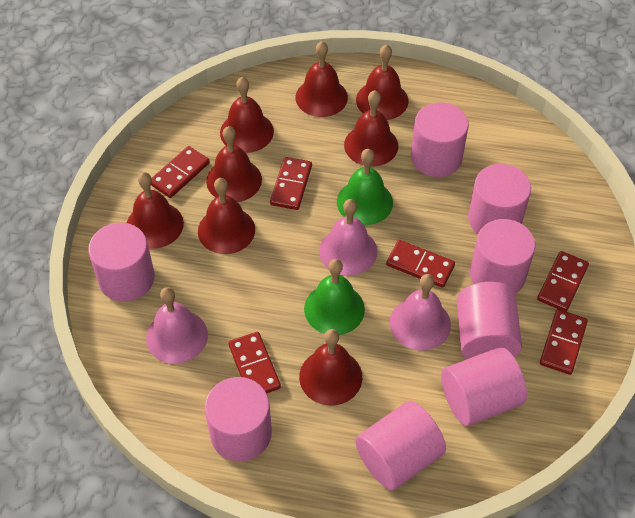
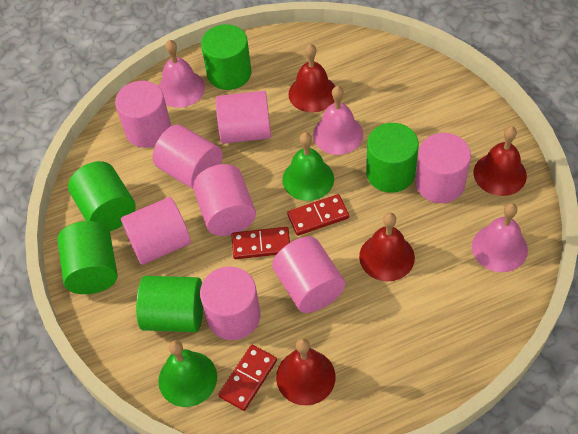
green cylinder: 0 -> 5
red bell: 8 -> 4
red domino: 6 -> 3

